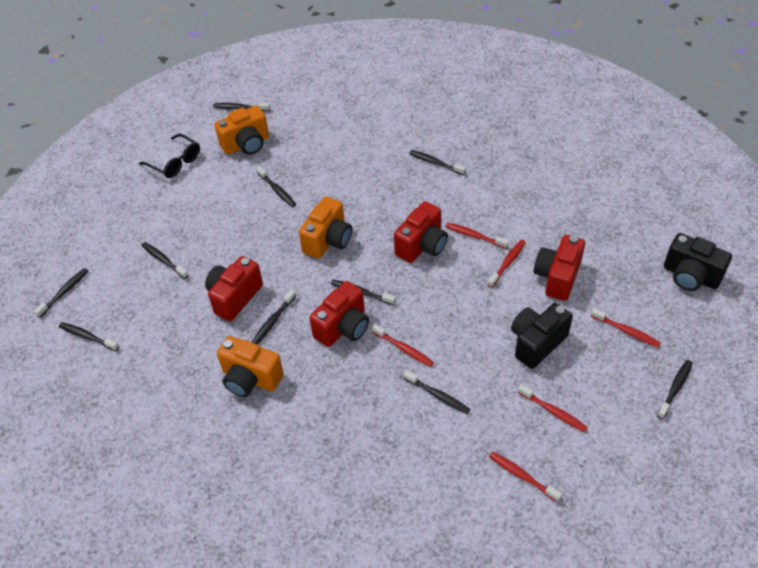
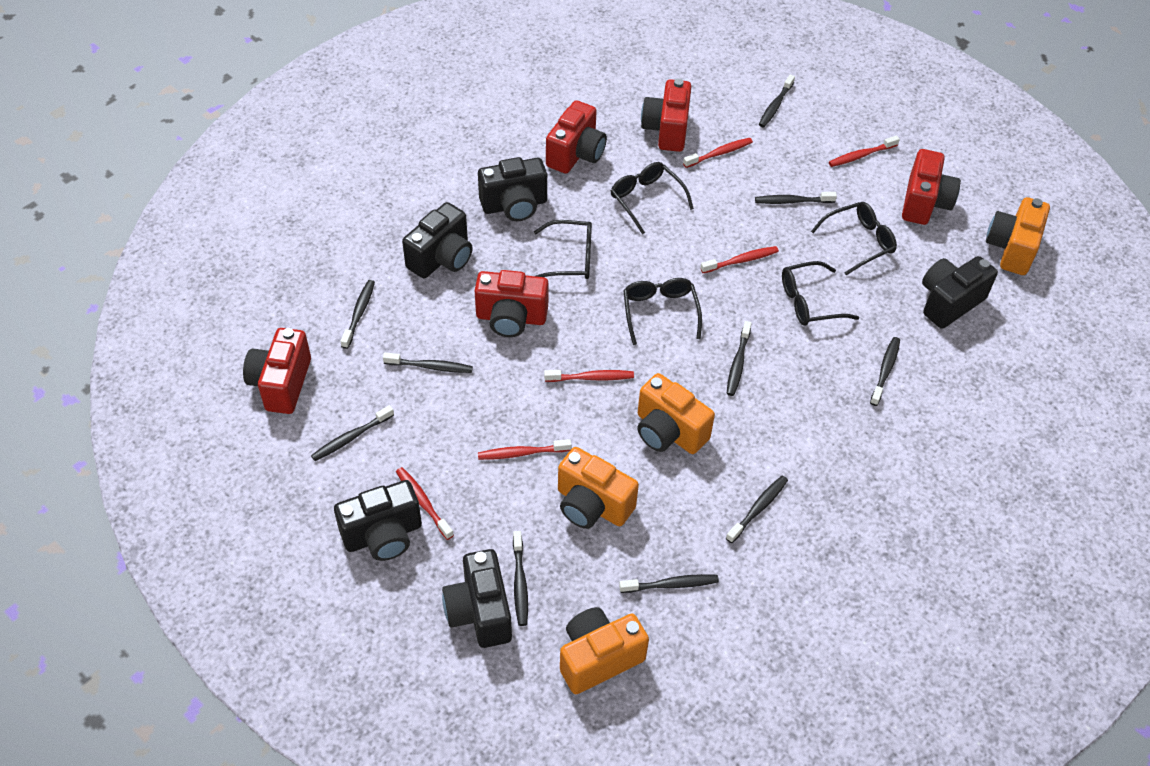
black camera: 2 -> 5
black glasses: 1 -> 5
orange camera: 3 -> 4
red camera: 4 -> 5

